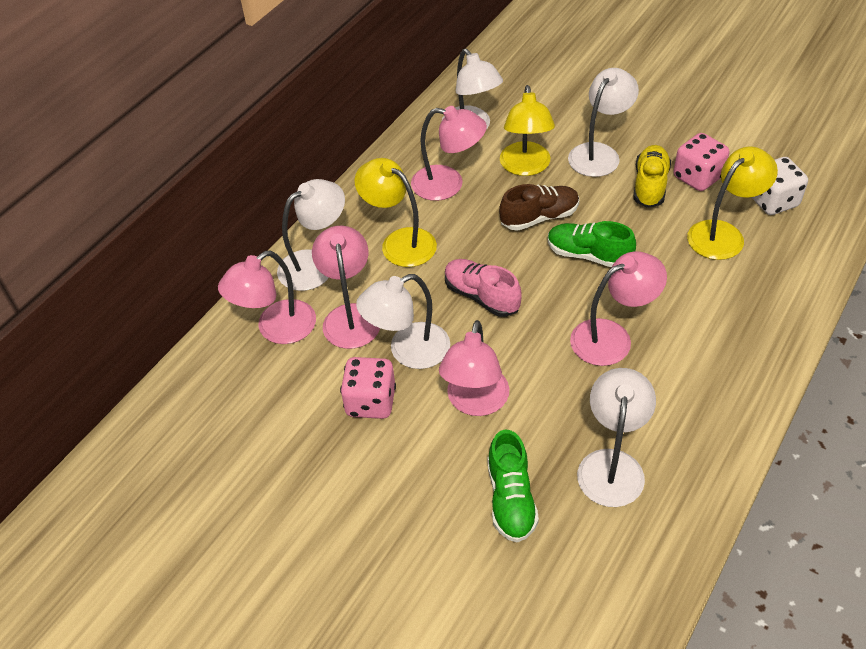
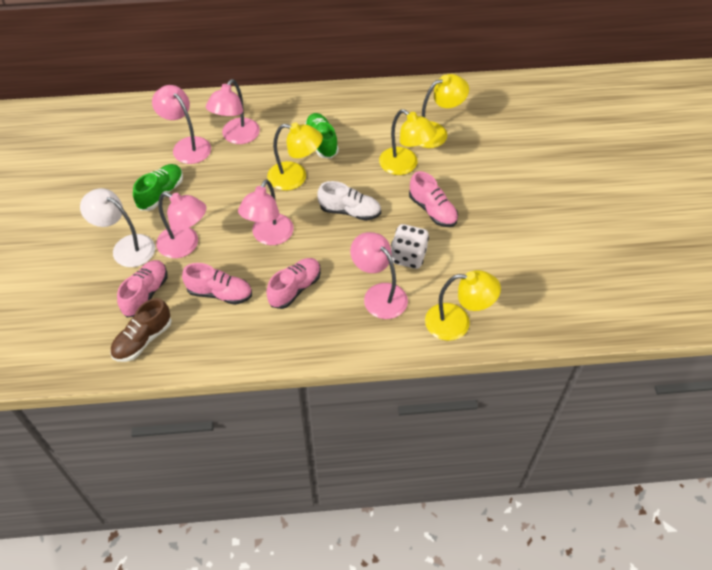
pink dice: 2 -> 0
pink shoe: 1 -> 4
white lamp: 5 -> 1
white shoe: 0 -> 1
yellow lamp: 3 -> 4
yellow shoe: 1 -> 0

